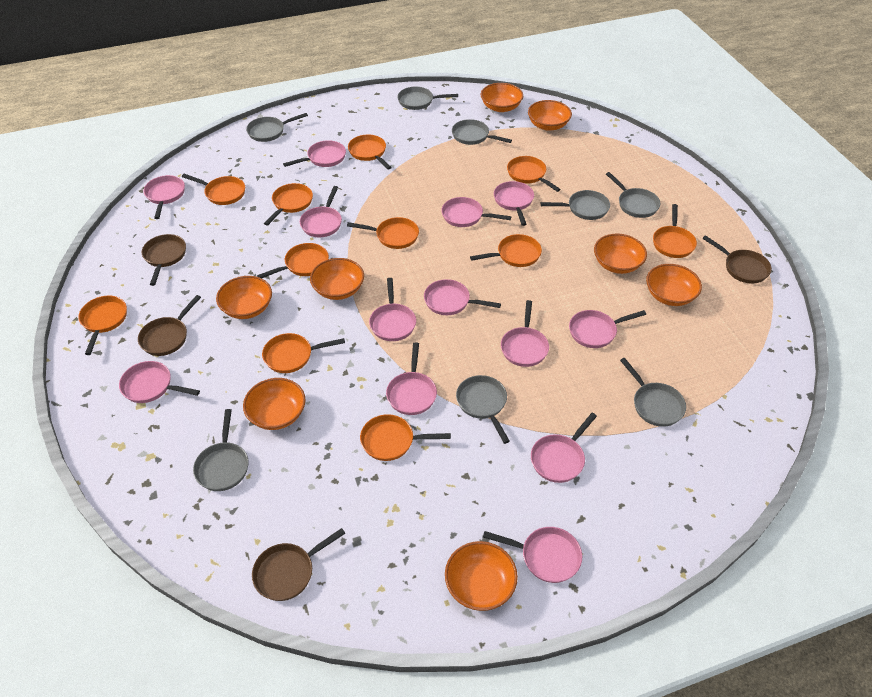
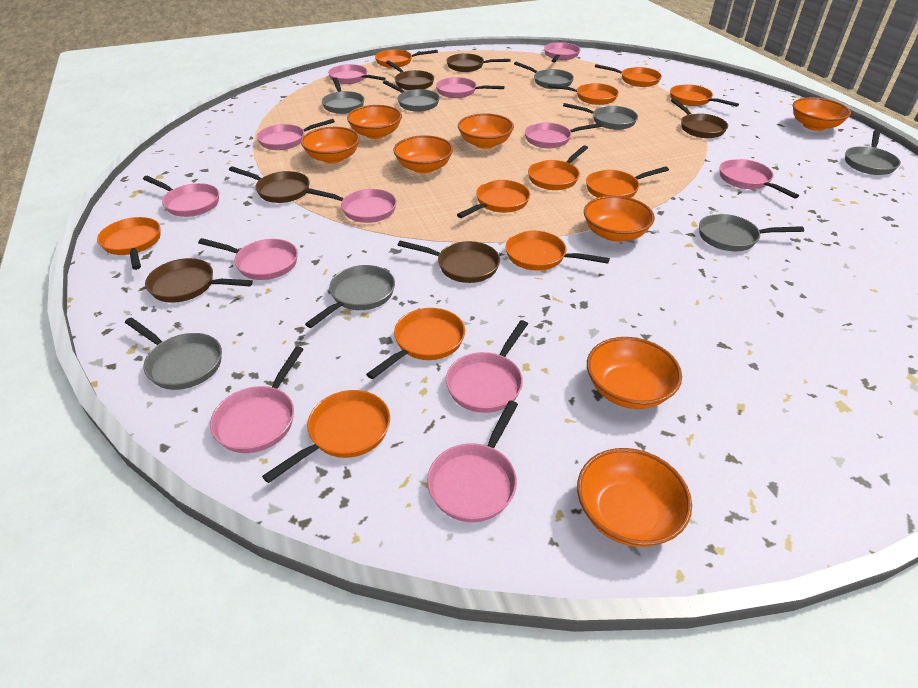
brown pan: 4 -> 6
pink pan: 13 -> 12

